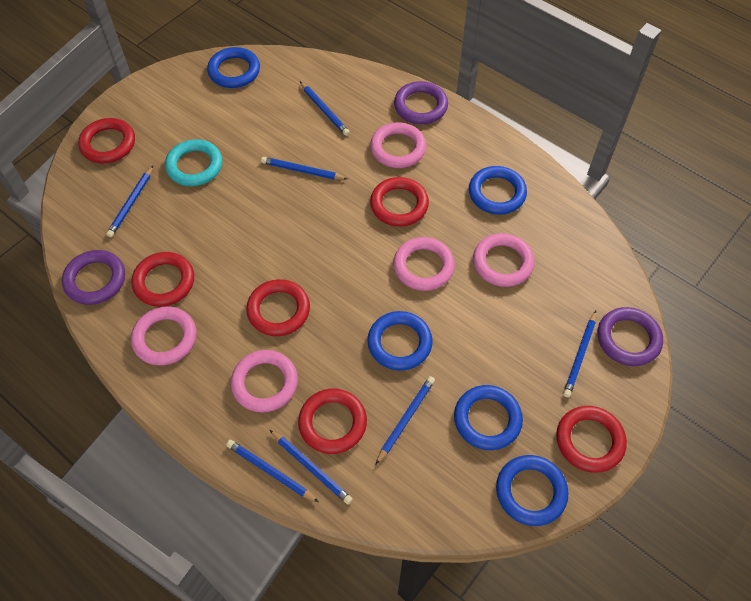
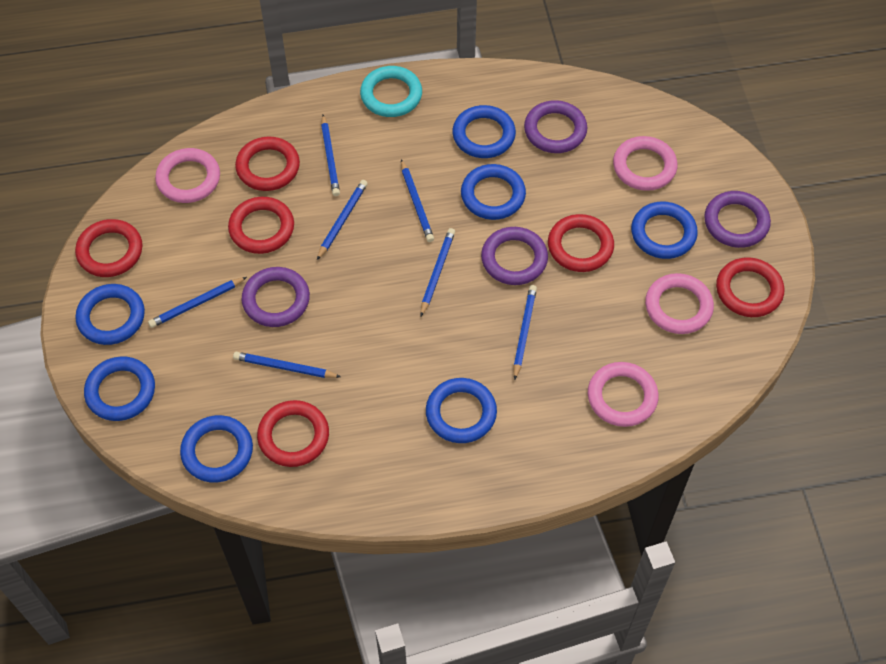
blue ring: 5 -> 7
pink ring: 5 -> 4
purple ring: 3 -> 4

